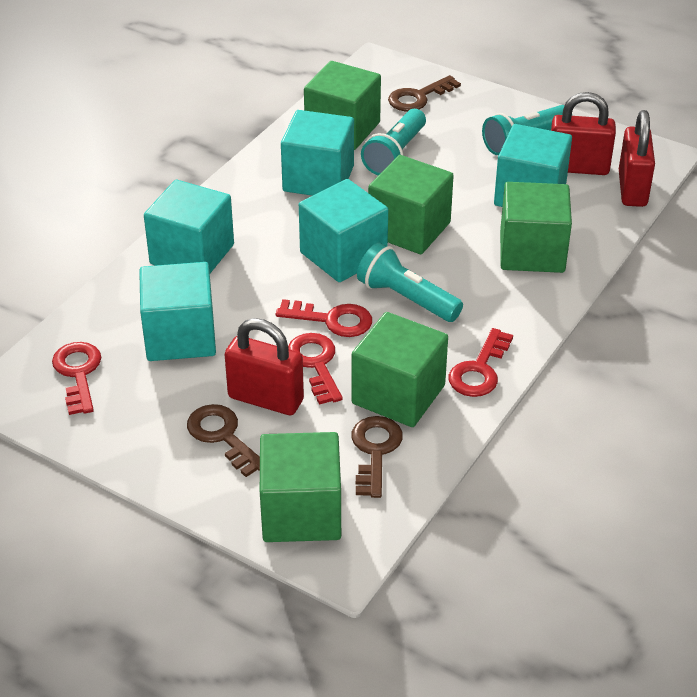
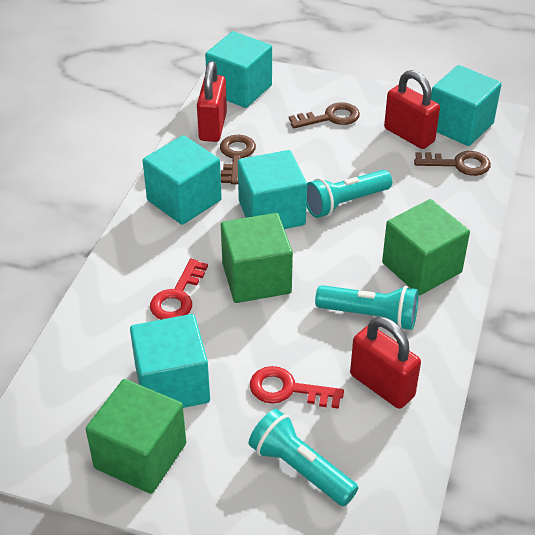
green cube: 5 -> 3
red key: 4 -> 2

